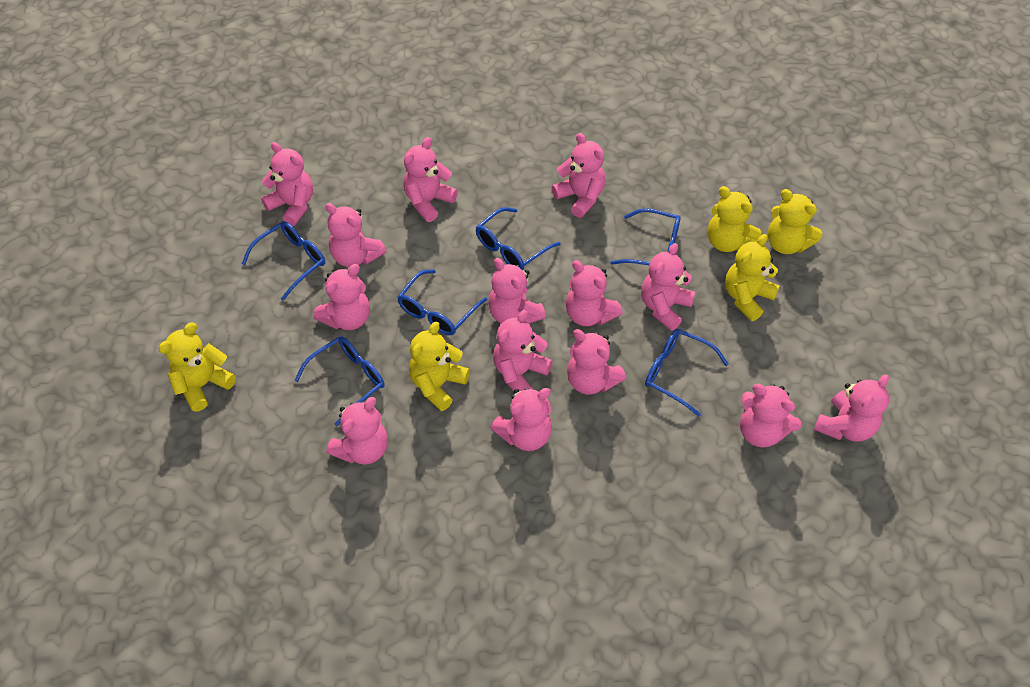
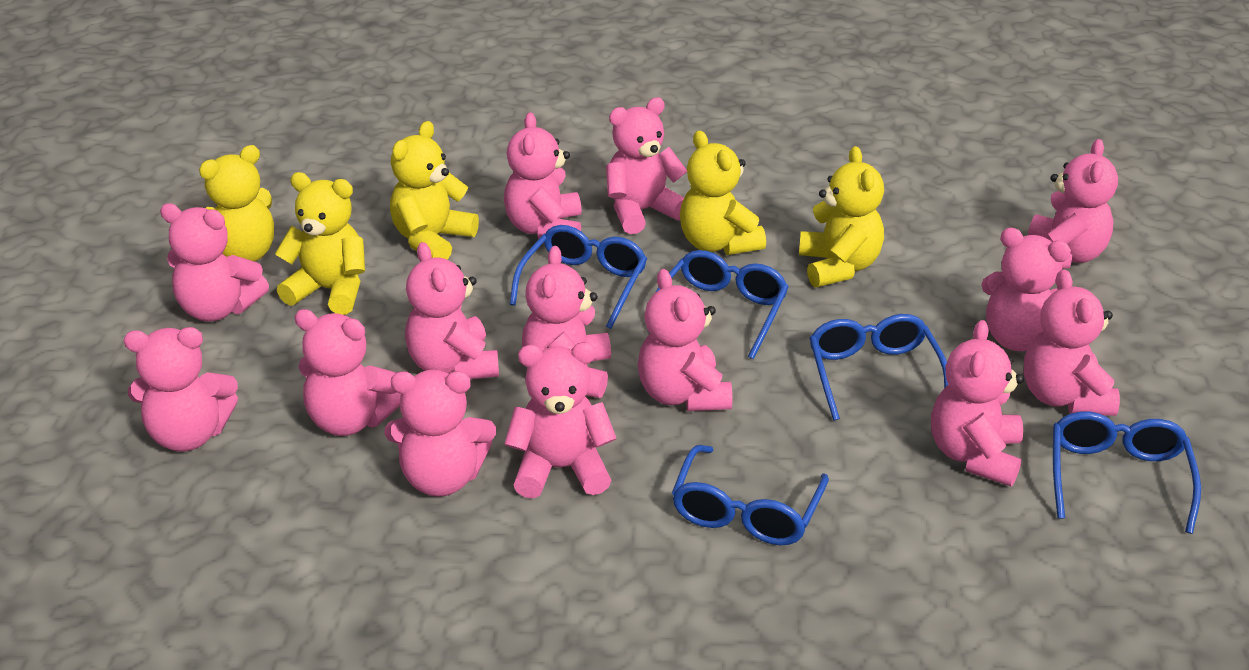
blue glasses: 6 -> 5

